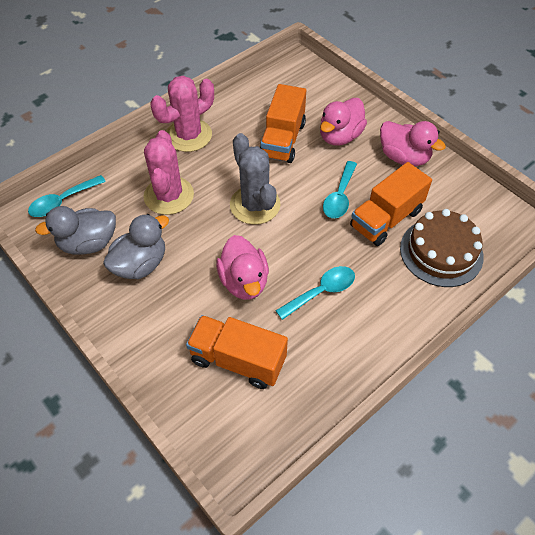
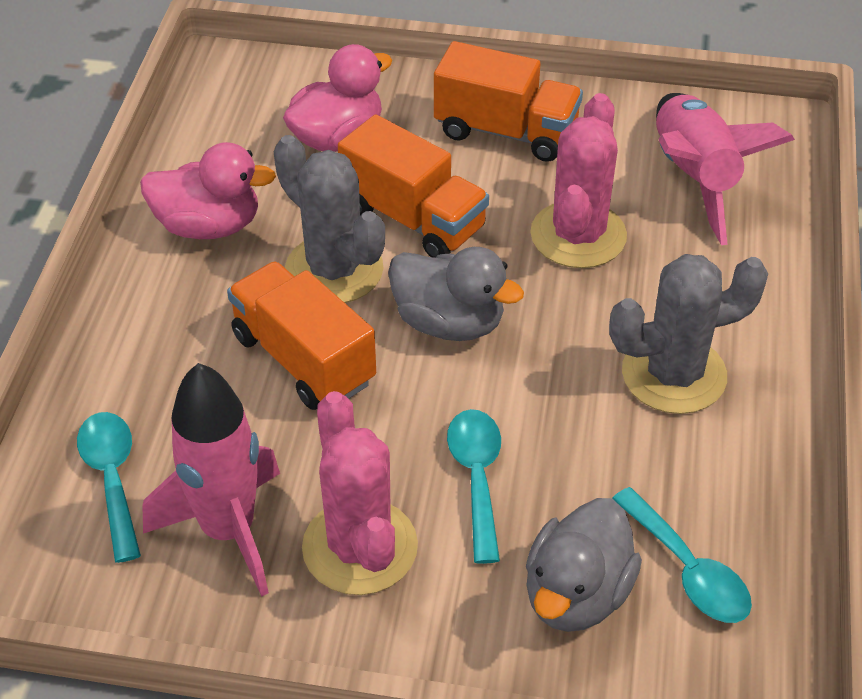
brown cake: 1 -> 0
grey cactus: 1 -> 2
pink duck: 3 -> 2
pink rocket: 0 -> 2

